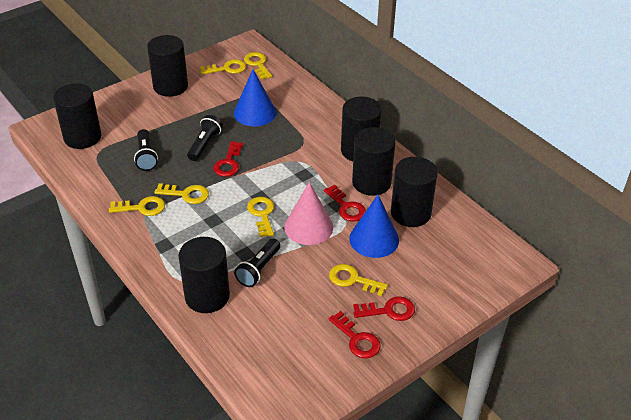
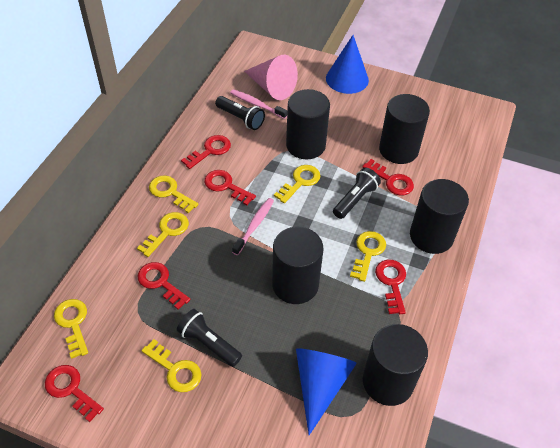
black cylinder: 6 -> 5
pink toothbrush: 0 -> 2
red key: 4 -> 6

